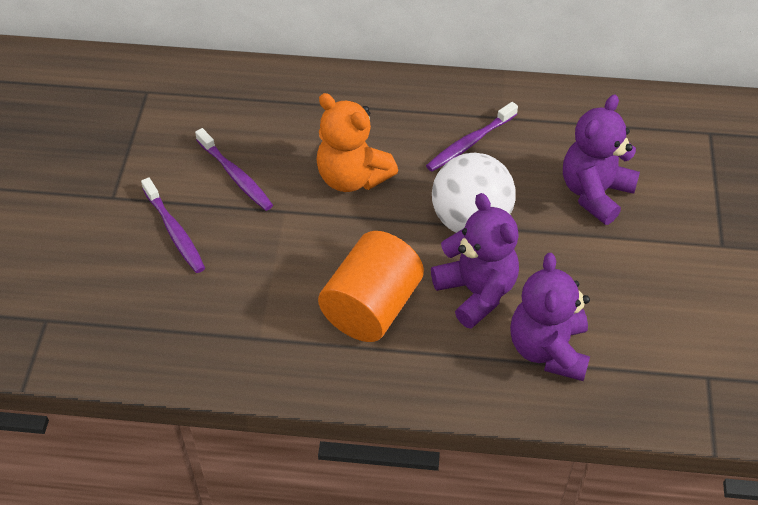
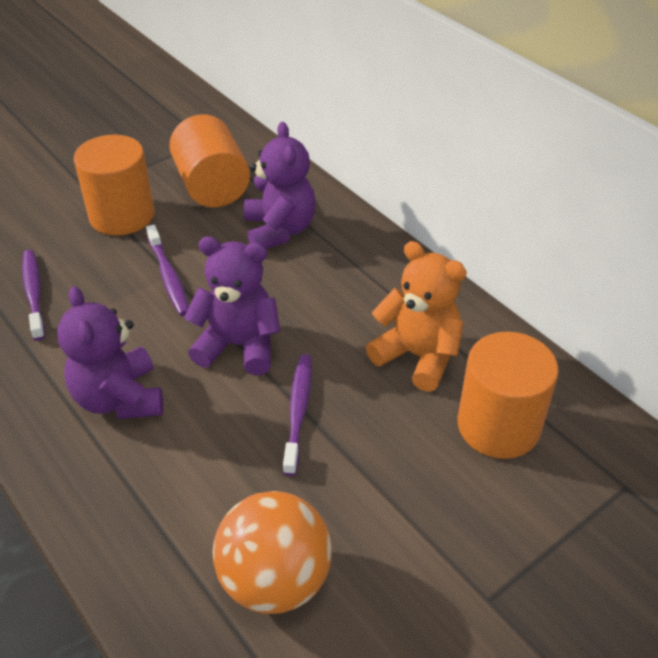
orange ball: 0 -> 1
orange cylinder: 1 -> 3
white ball: 1 -> 0

